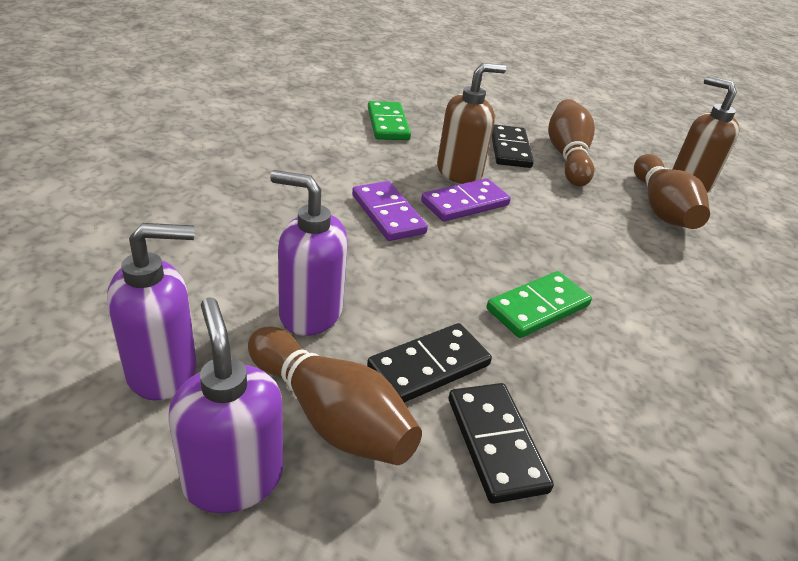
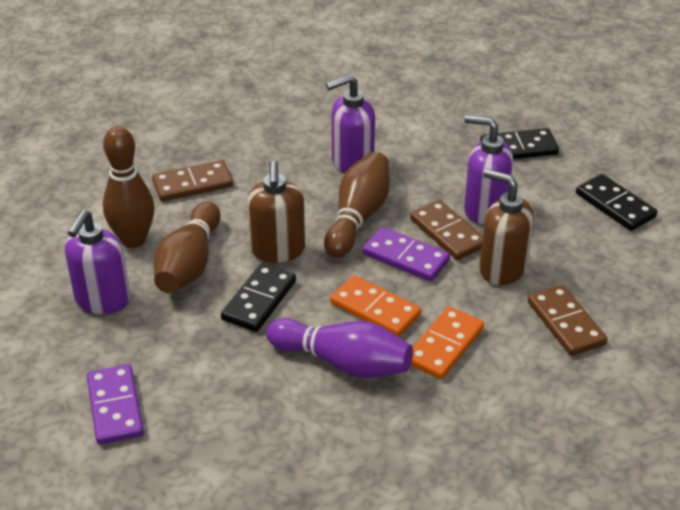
brown domino: 0 -> 3
green domino: 2 -> 0
orange domino: 0 -> 2
purple bowling pin: 0 -> 1

